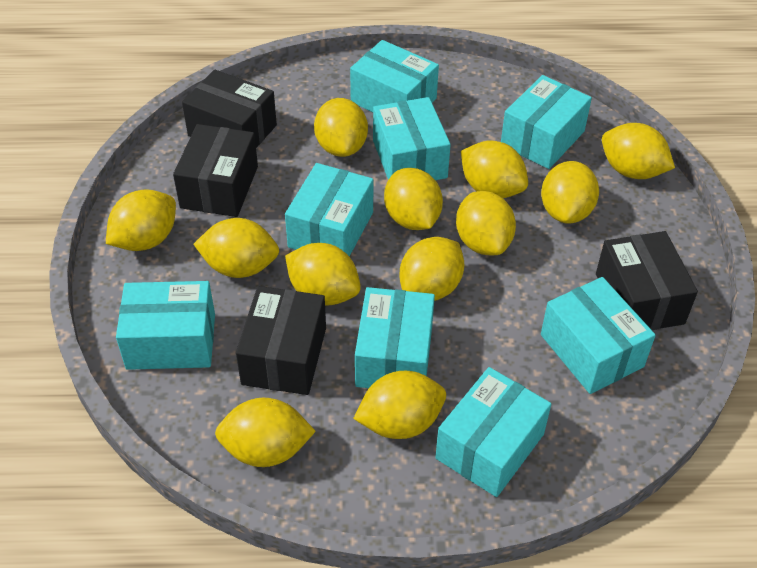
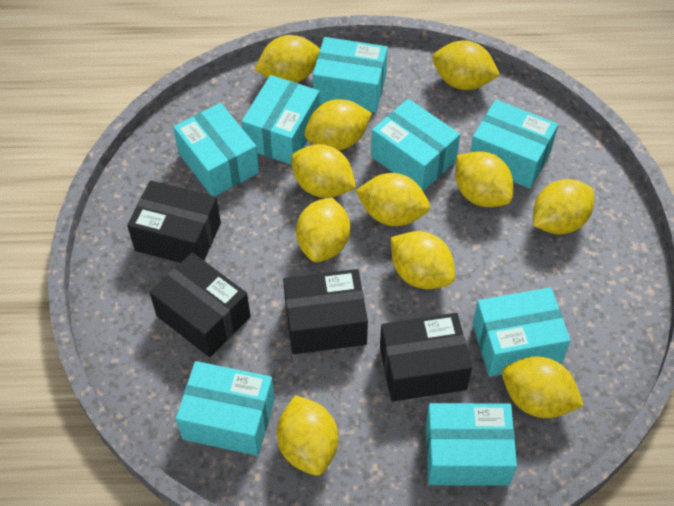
yellow lemon: 12 -> 11

